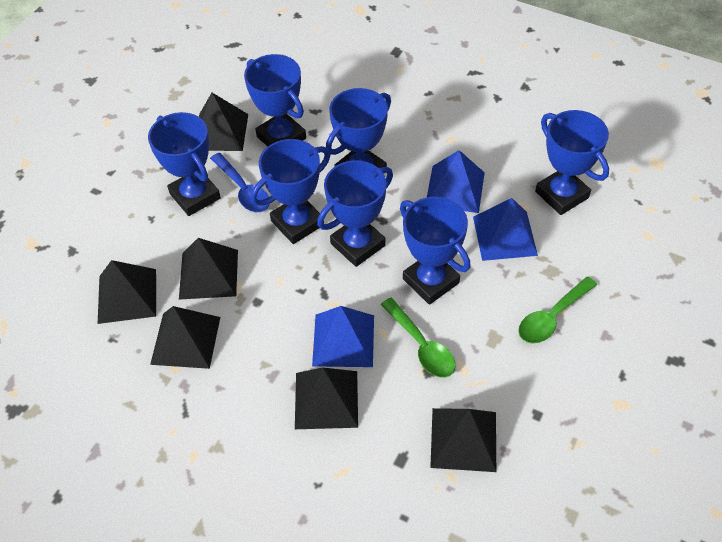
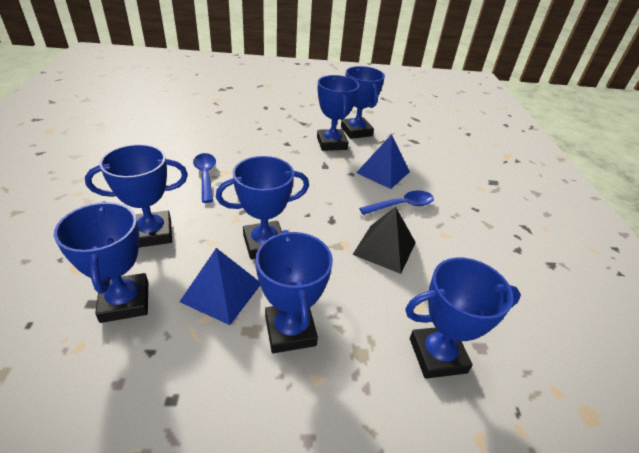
black pyramid: 6 -> 1
blue pyramid: 3 -> 2
blue spoon: 1 -> 2
green spoon: 2 -> 0

